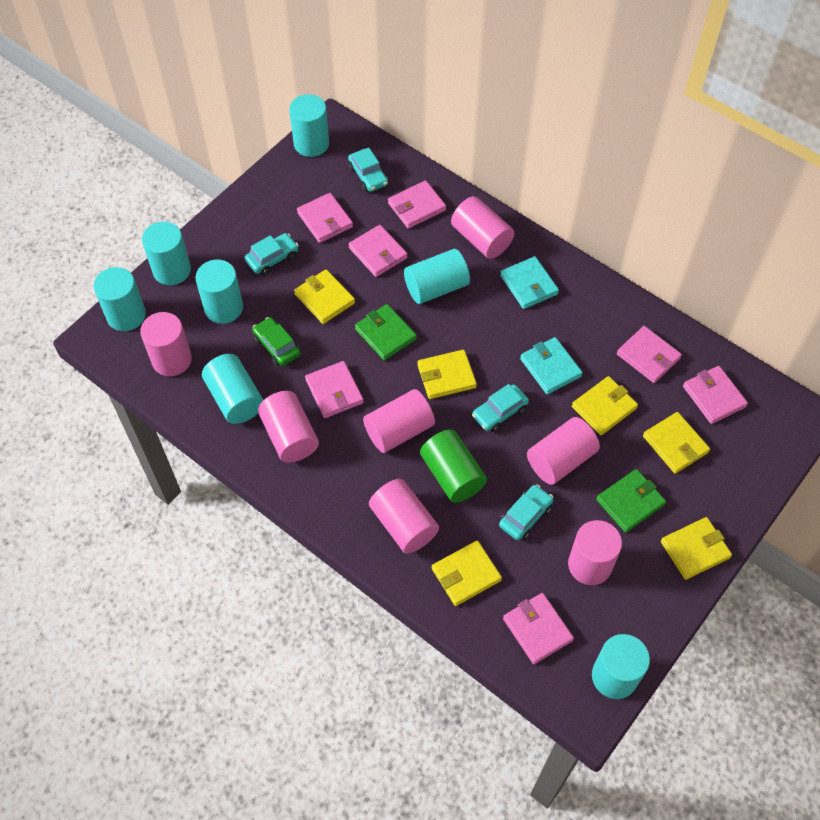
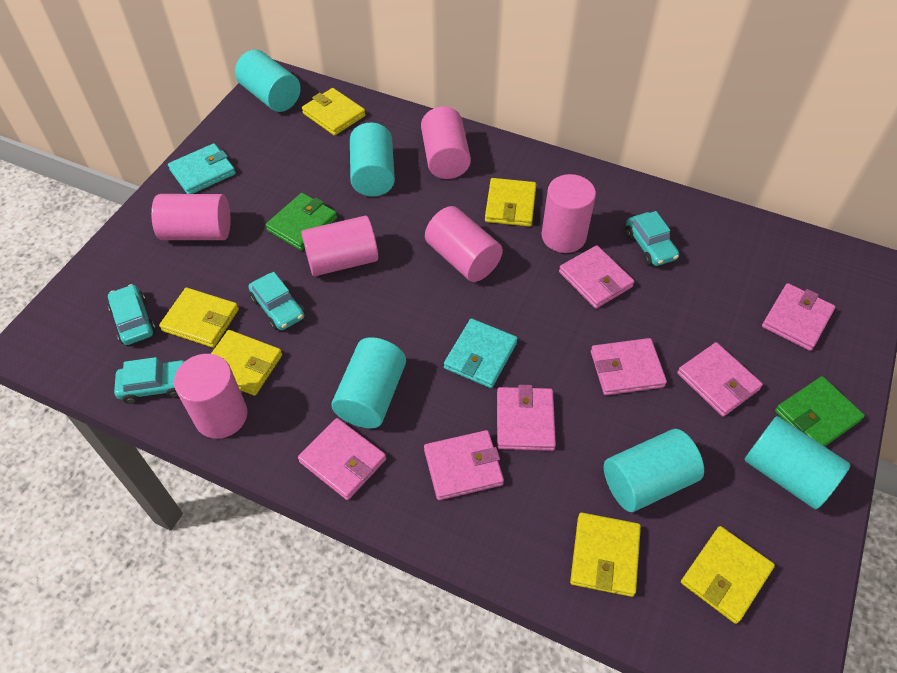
green car: 1 -> 0
green cylinder: 1 -> 0
pink cylinder: 7 -> 6
turquoise cylinder: 7 -> 5

